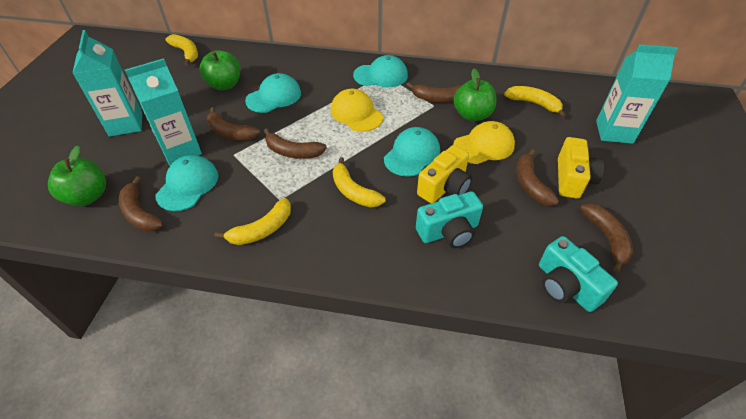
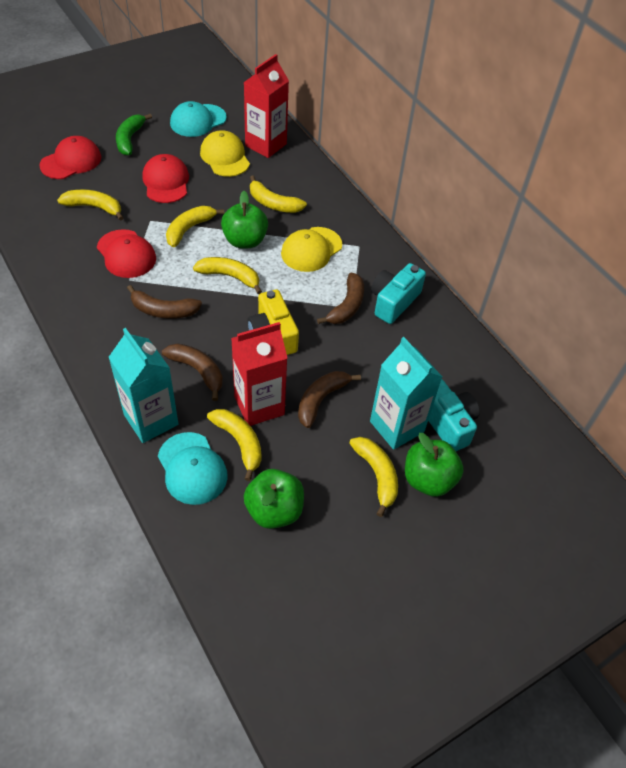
brown banana: 6 -> 4
green banana: 0 -> 1
red cap: 0 -> 3
red carton: 0 -> 2
turquoise cap: 4 -> 2
turquoise carton: 3 -> 2
yellow banana: 4 -> 6
yellow camera: 2 -> 1

